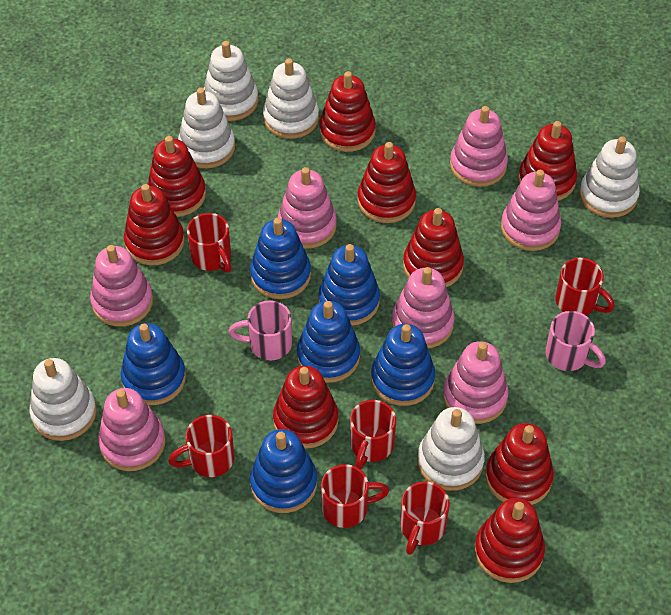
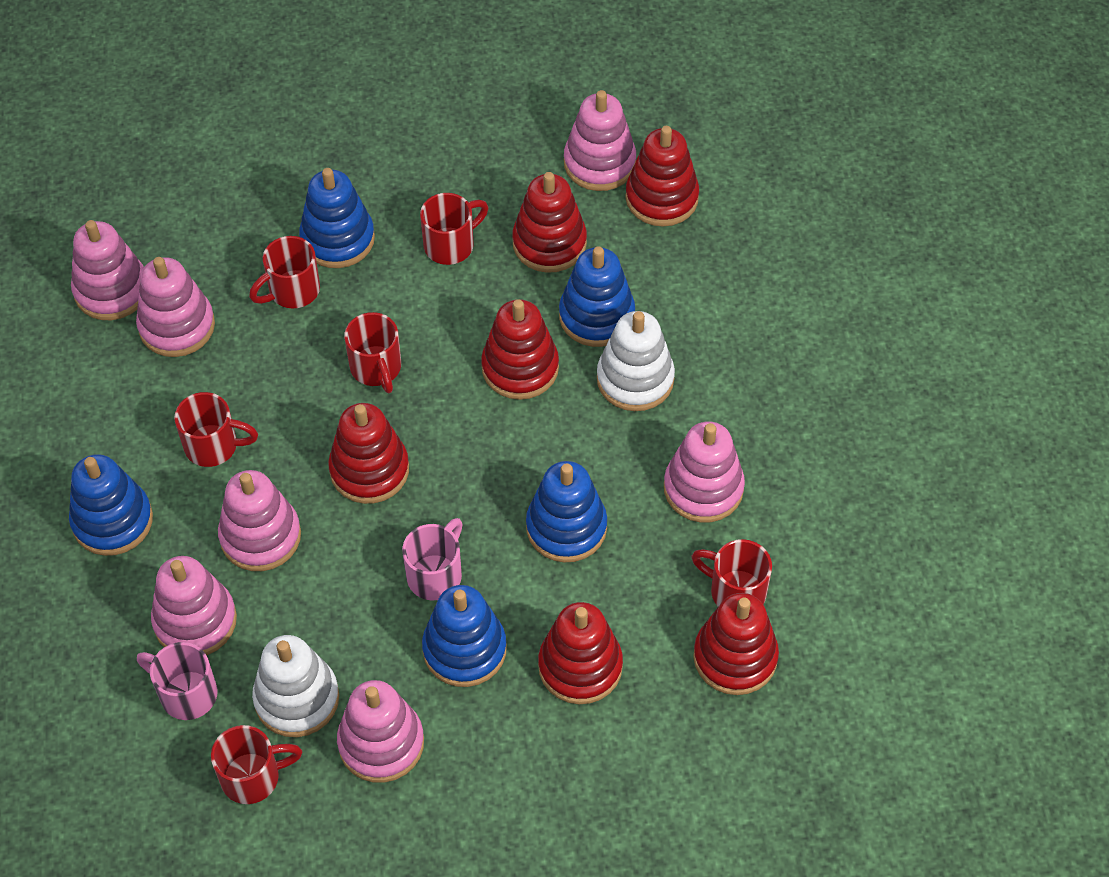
blue stacking toy: 6 -> 5
red stacking toy: 9 -> 6
white stacking toy: 6 -> 2

